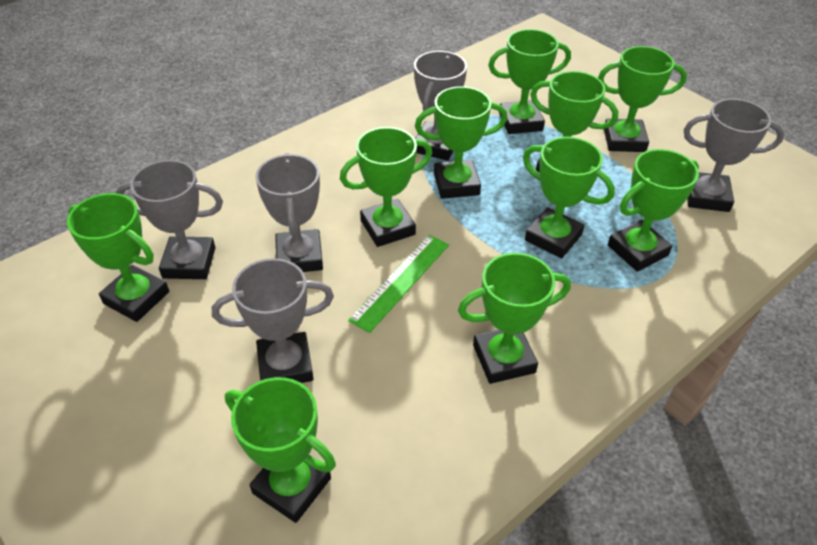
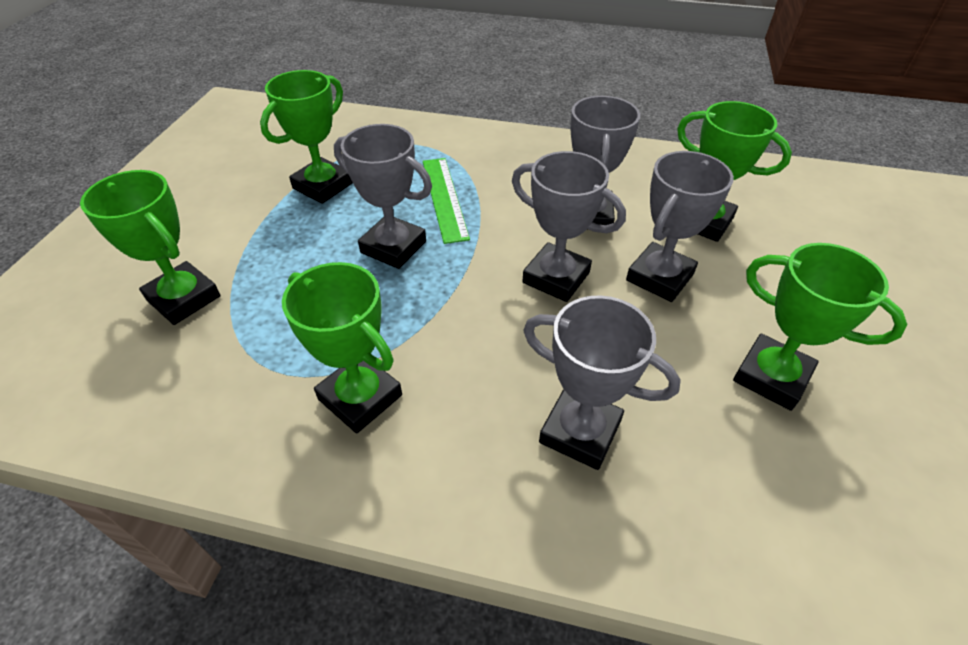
green trophy: 10 -> 5

